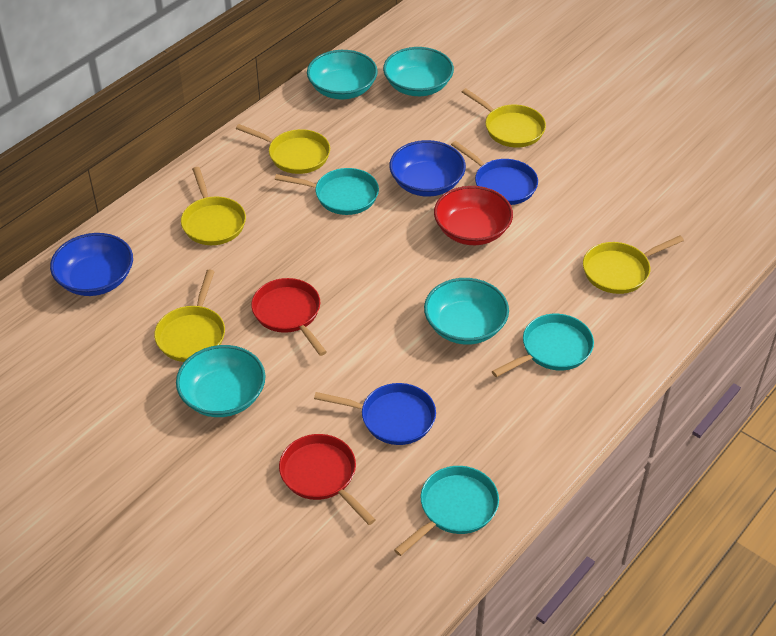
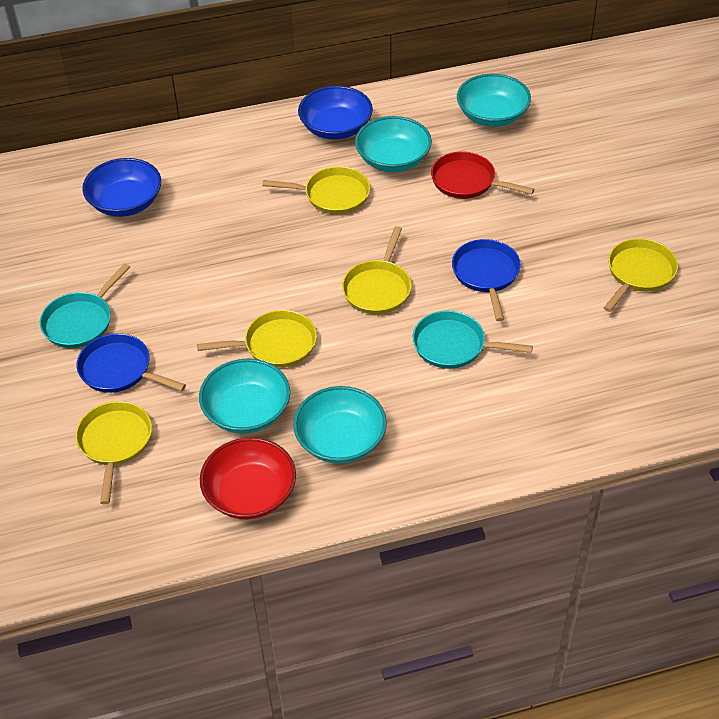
red pan: 2 -> 1
turquoise pan: 3 -> 2

